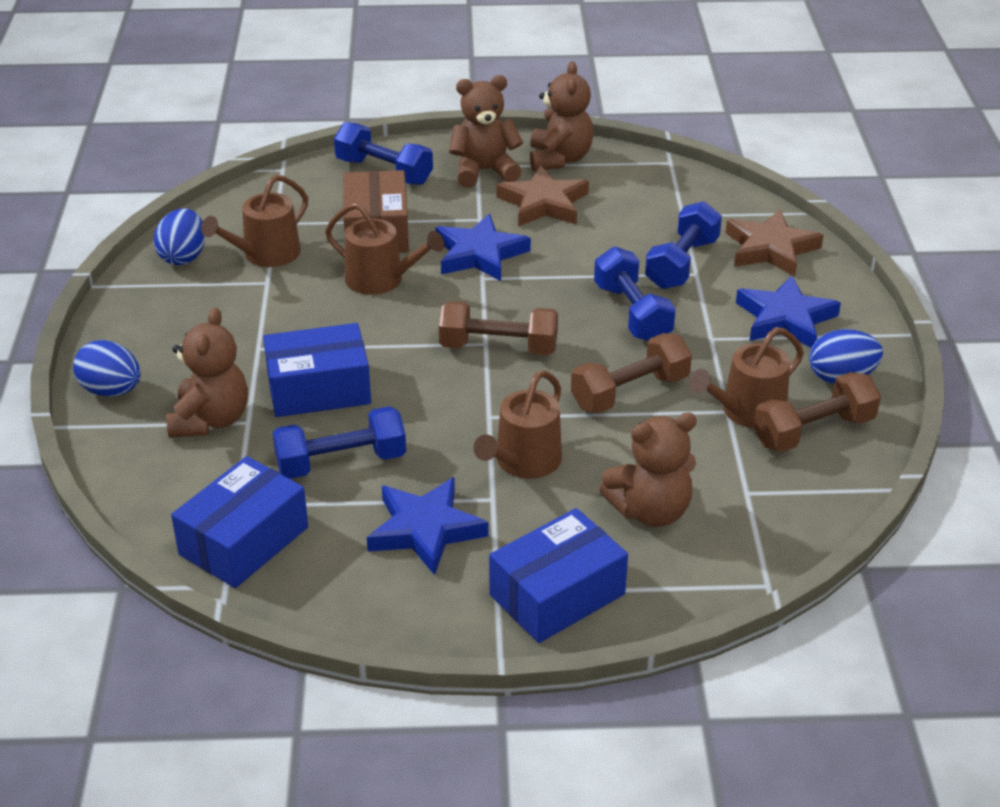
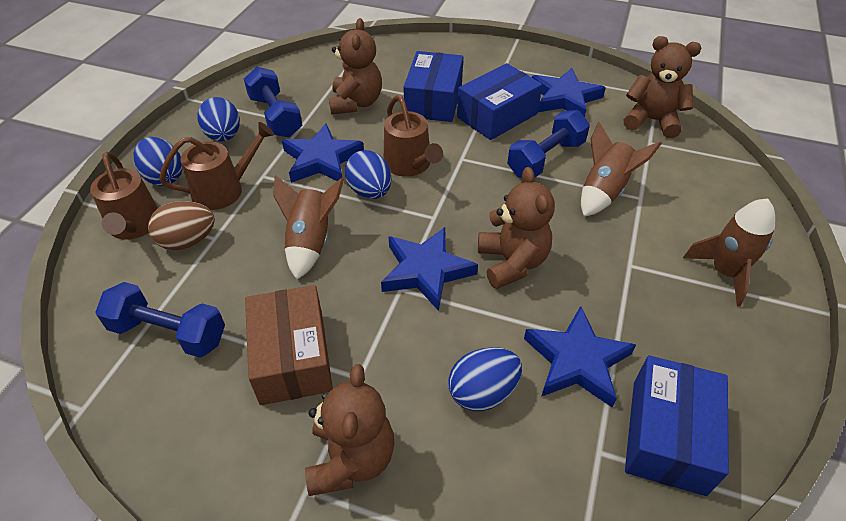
blue dumbbell: 4 -> 3
blue egg: 3 -> 4
blue star: 3 -> 4
brown dumbbell: 3 -> 0
brown egg: 0 -> 1
brown rocket: 0 -> 3
brown star: 2 -> 0
brown watering can: 4 -> 3

